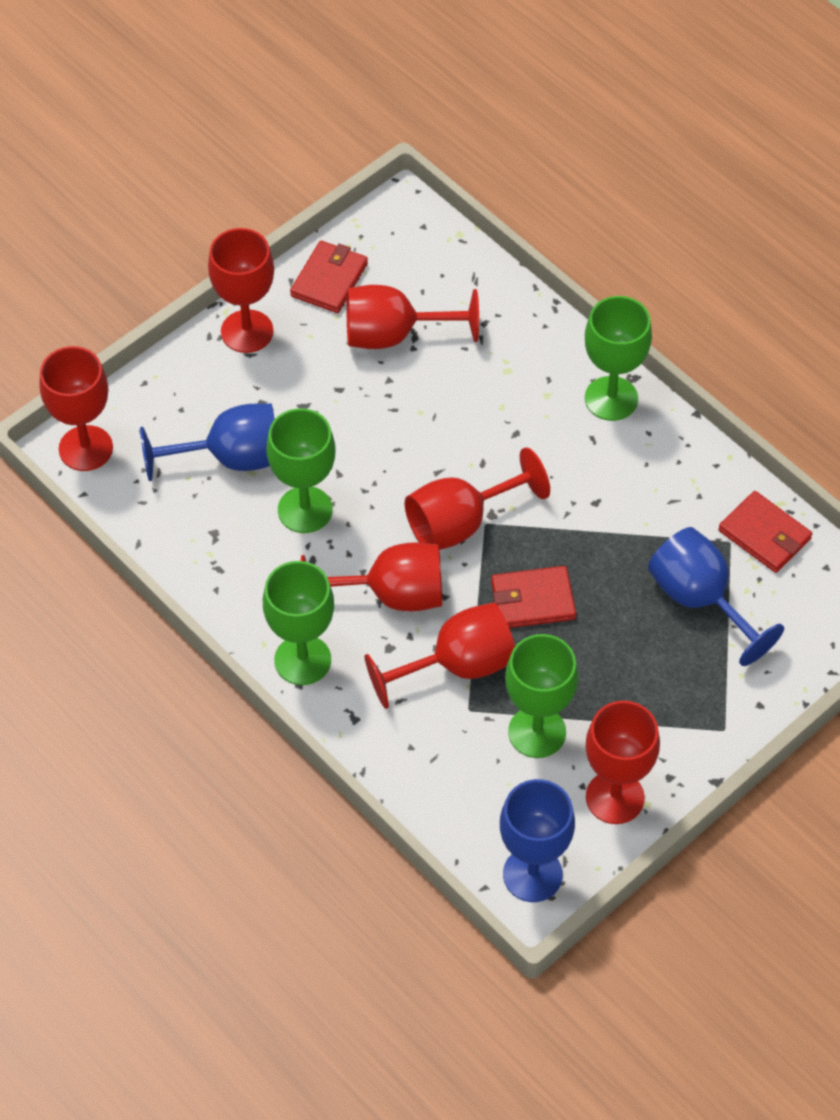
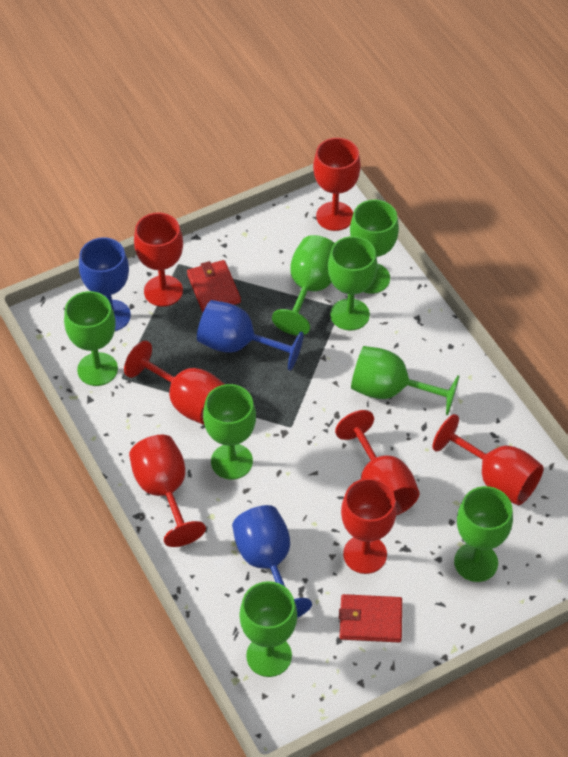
green goblet: 4 -> 8
red wallet: 3 -> 2

